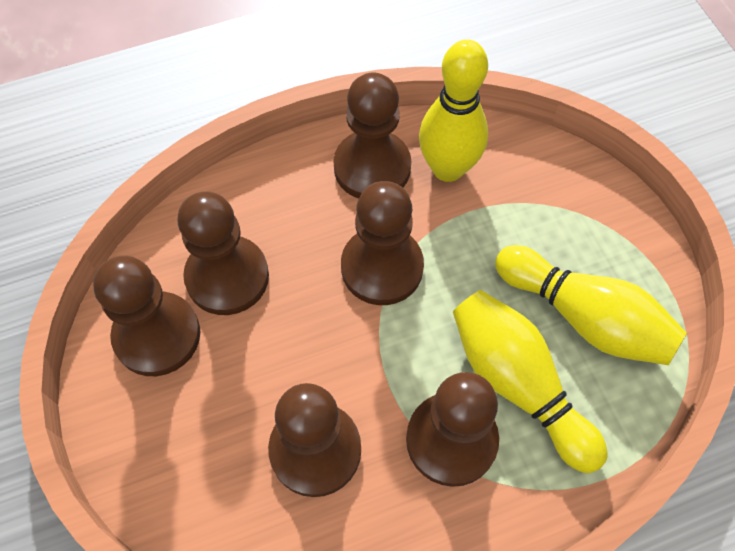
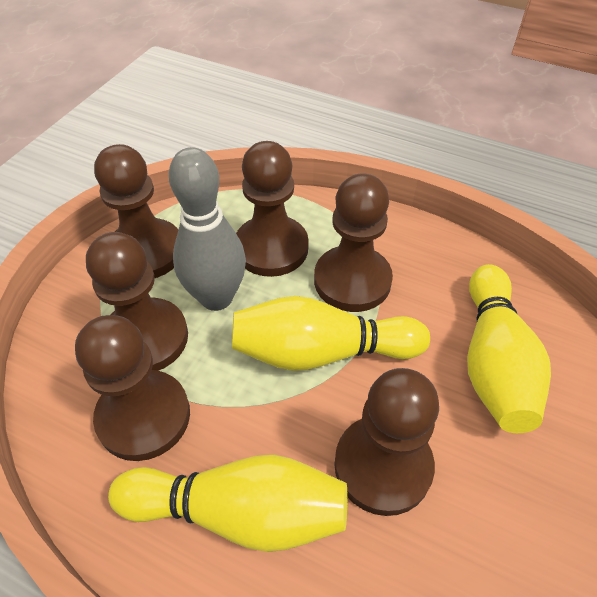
grey bowling pin: 0 -> 1

